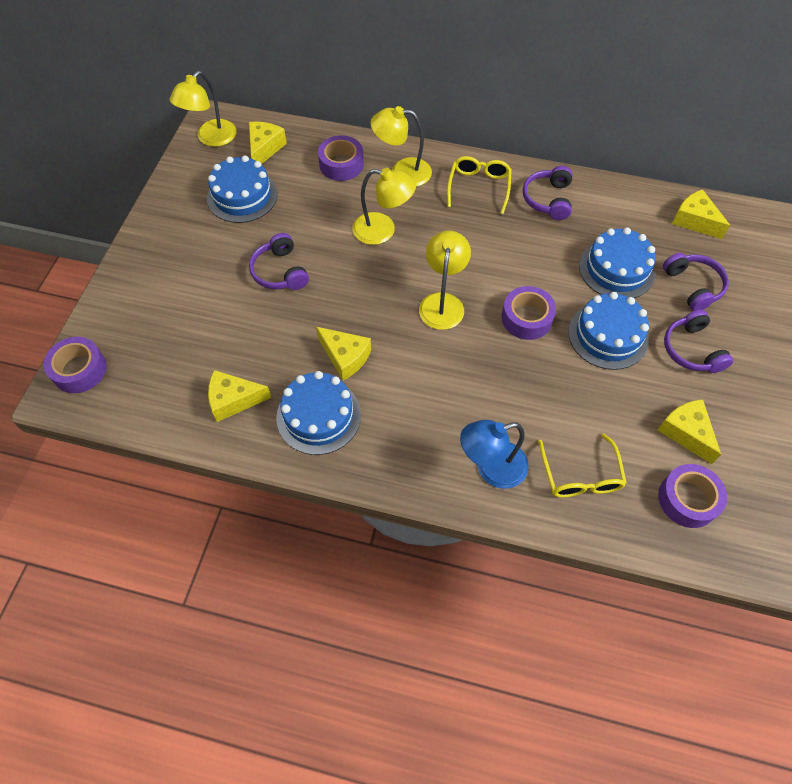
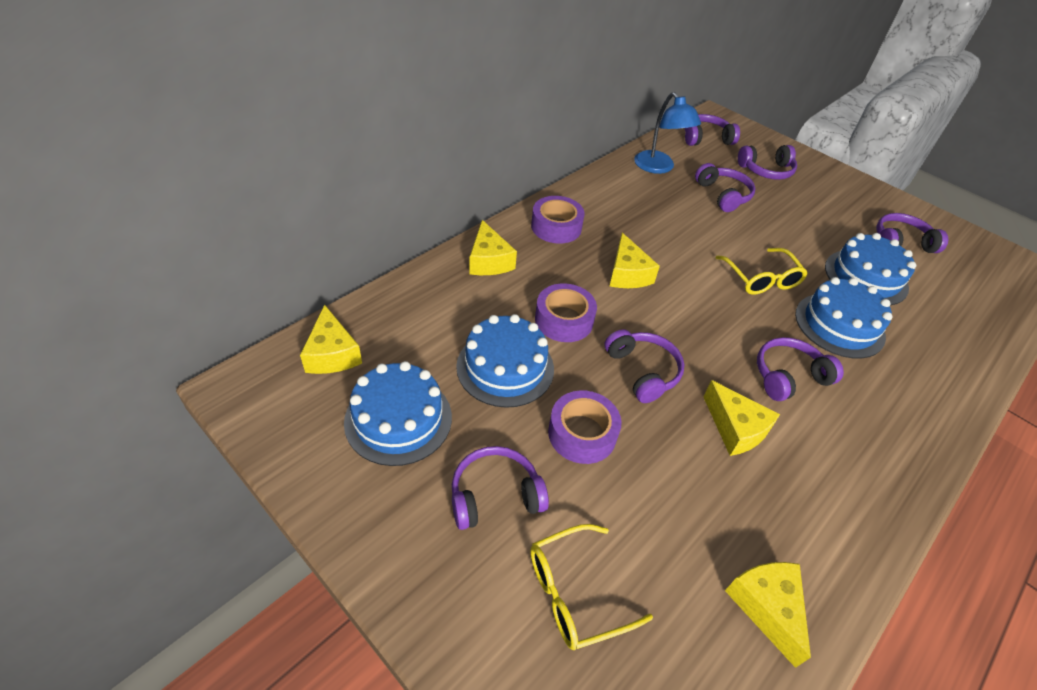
purple headphones: 4 -> 7
purple tape: 4 -> 3
yellow lamp: 4 -> 0

